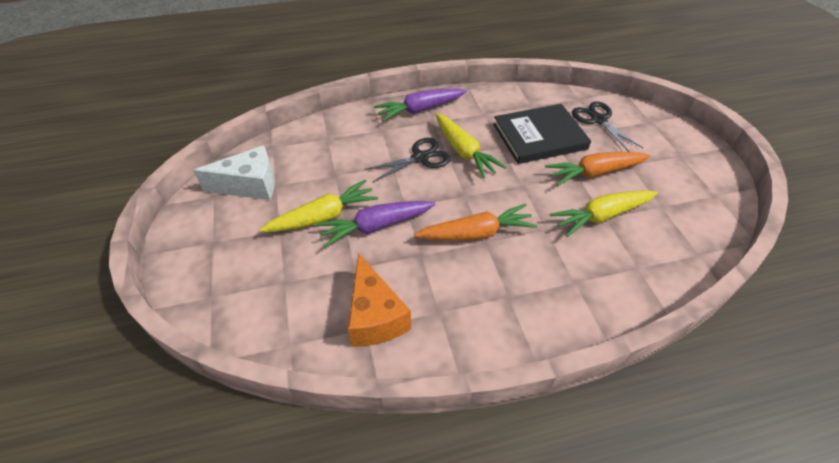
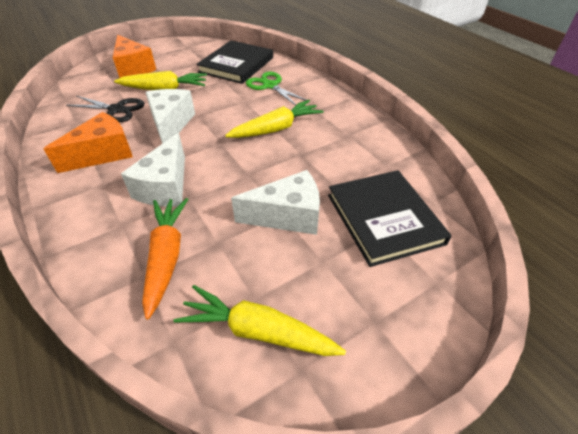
black book: 1 -> 2
black scissors: 2 -> 1
green scissors: 0 -> 1
orange carrot: 2 -> 1
orange cheese: 1 -> 2
purple carrot: 2 -> 0
white cheese: 1 -> 3

